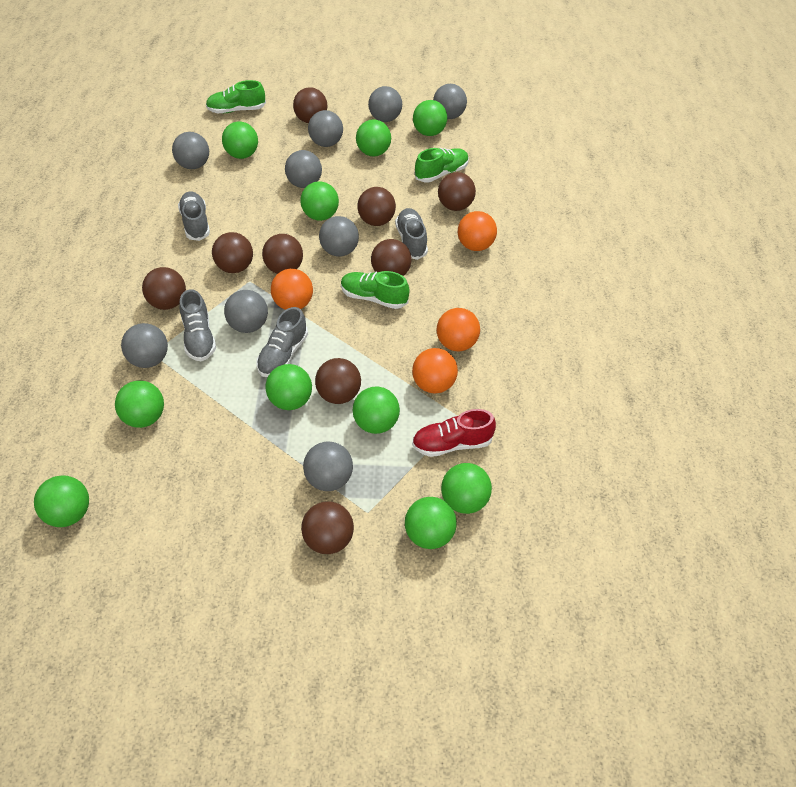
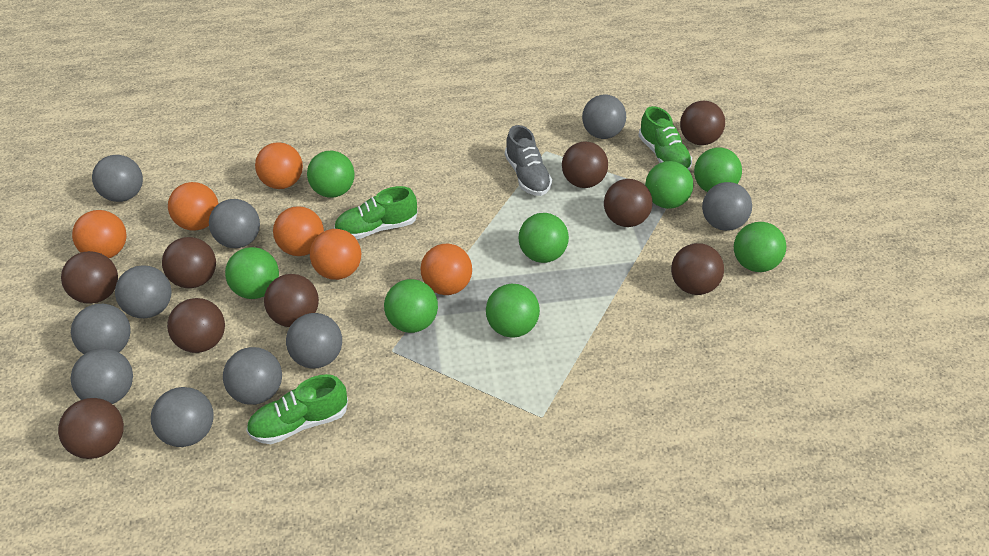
green ball: 10 -> 8
grey ball: 9 -> 10
grey shoe: 4 -> 1
orange ball: 4 -> 6
red shoe: 1 -> 0

